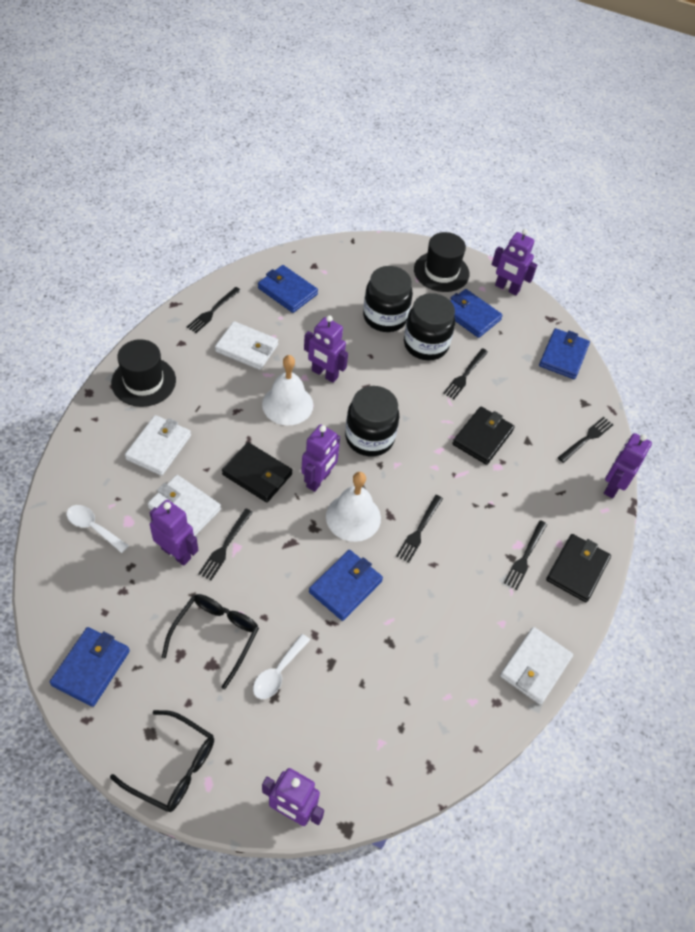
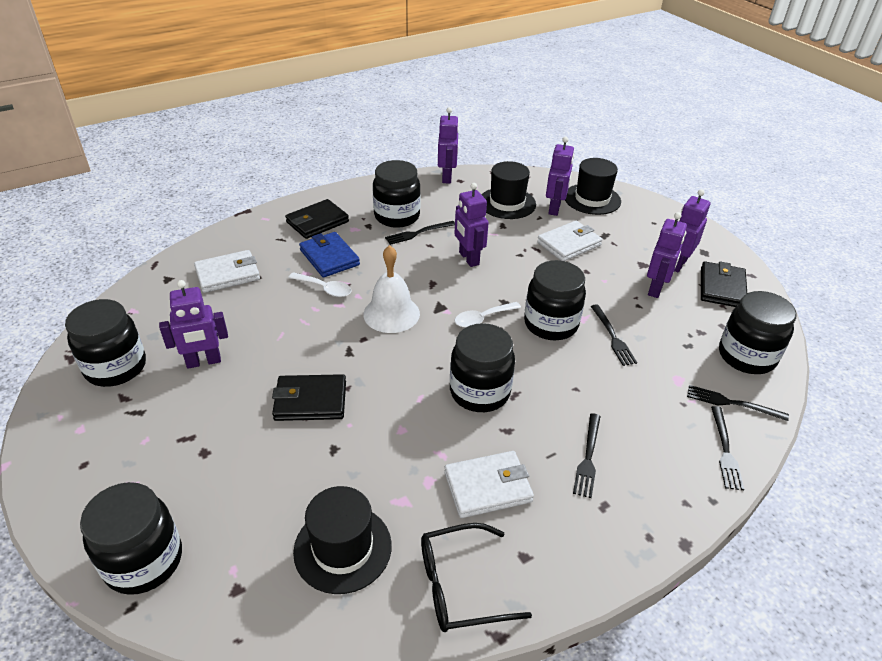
black fork: 6 -> 5
black glasses: 2 -> 1
black hat: 2 -> 3
black jar: 3 -> 6
blue wallet: 5 -> 1
white bell: 2 -> 1
white wallet: 4 -> 3

